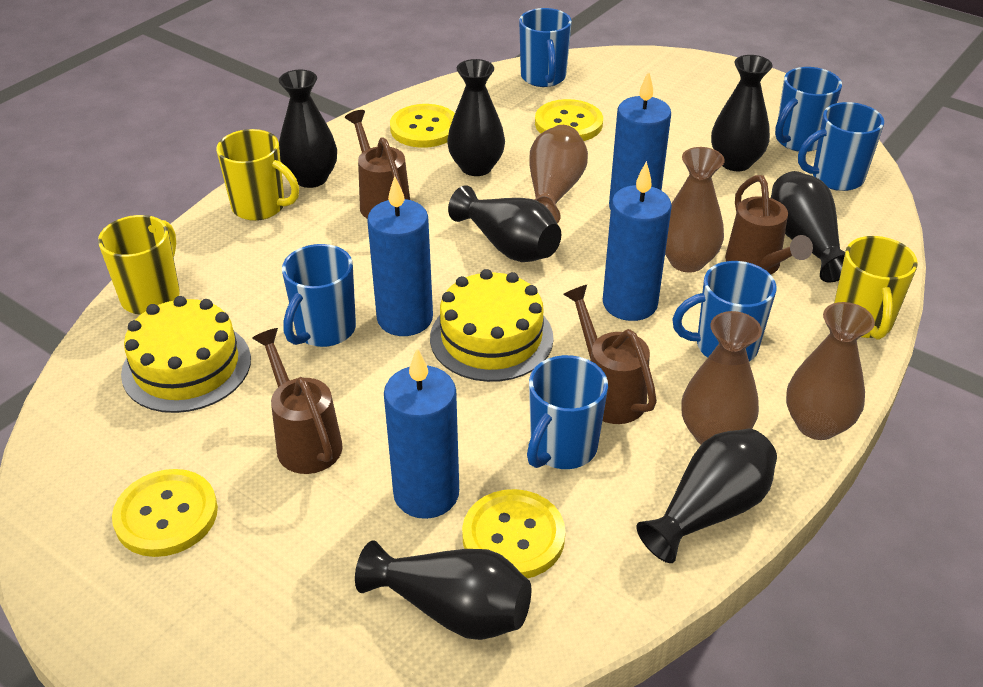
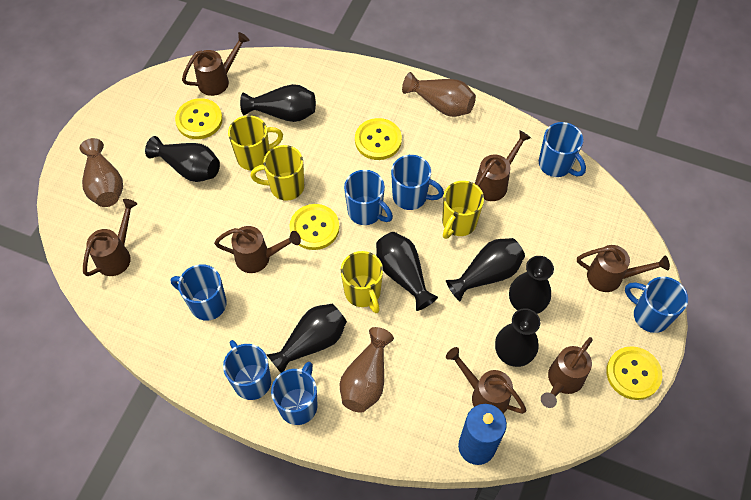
blue candle: 4 -> 1
blue mug: 6 -> 7
brown vase: 4 -> 3
brown watering can: 4 -> 7
yellow cake: 2 -> 0
yellow mug: 3 -> 4

